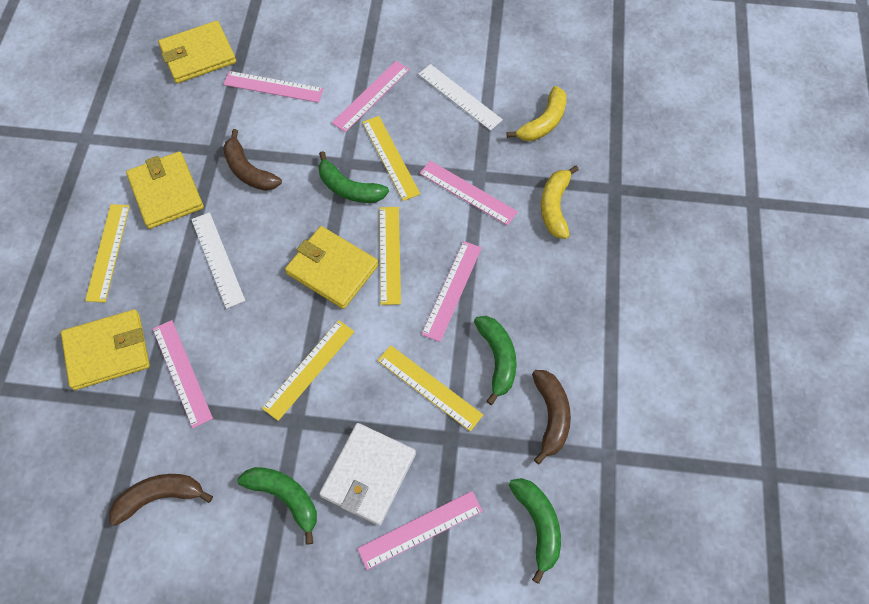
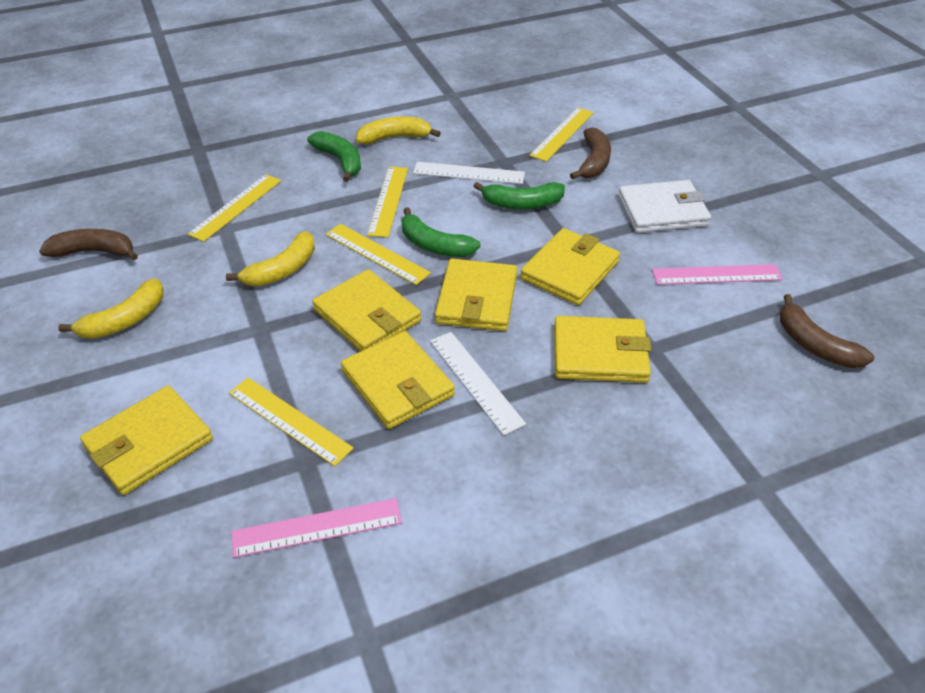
green banana: 4 -> 3
pink ruler: 6 -> 2
yellow banana: 2 -> 3
yellow wallet: 4 -> 6

